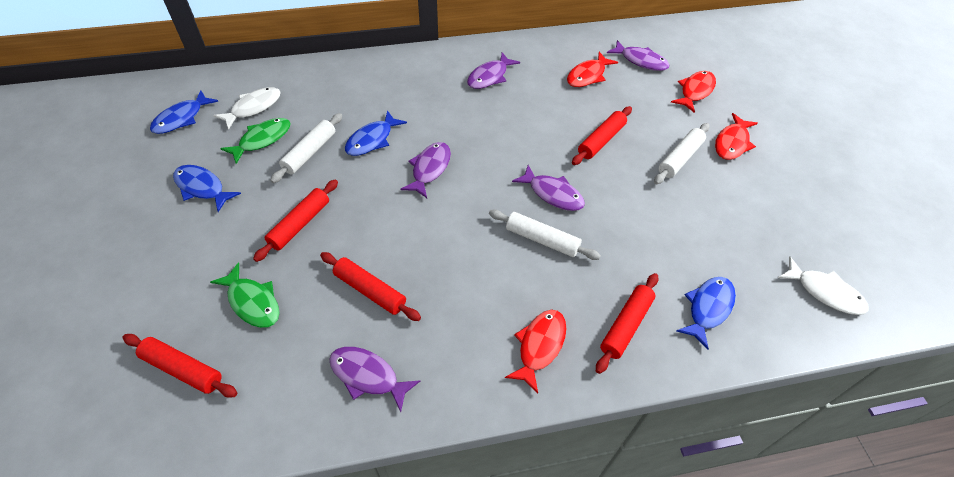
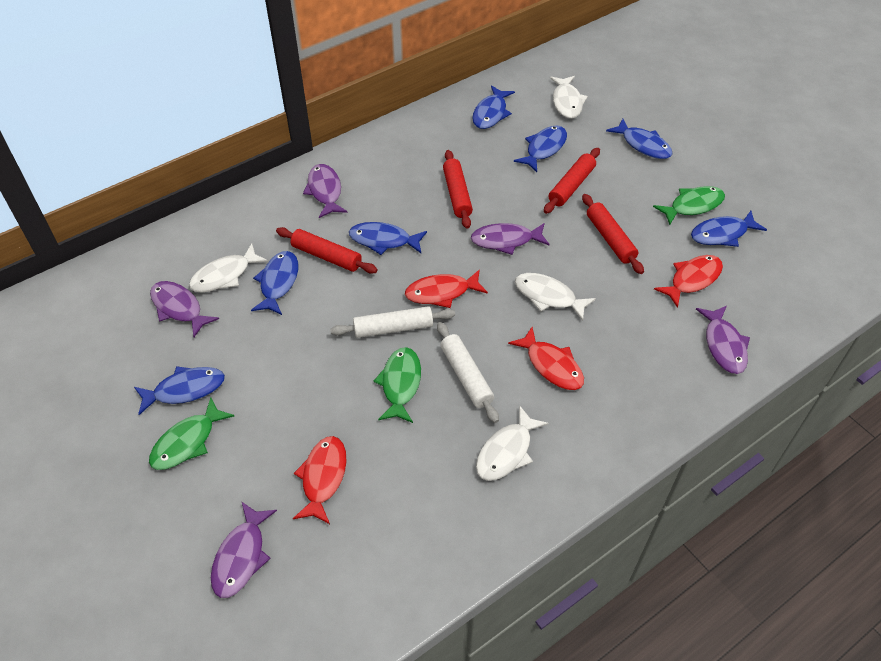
blue fish: 4 -> 7
green fish: 2 -> 3
red rolling pin: 5 -> 4
white fish: 2 -> 4
white rolling pin: 3 -> 2

